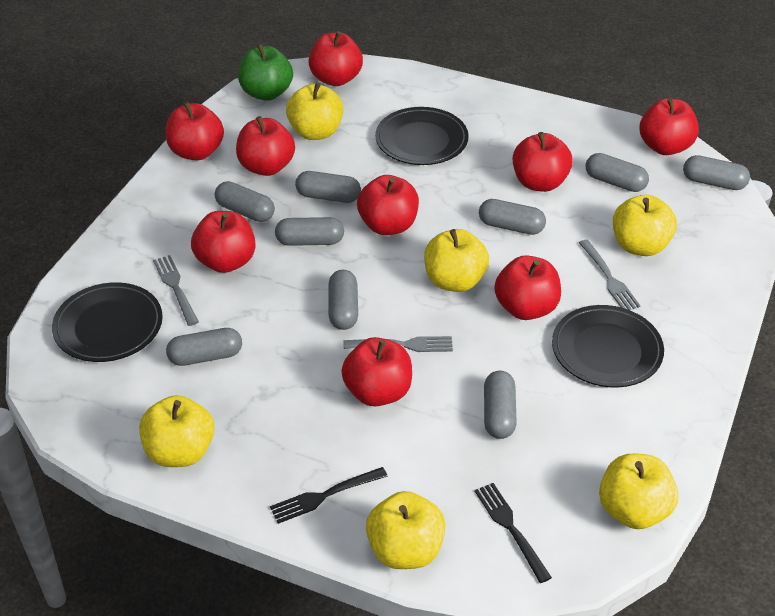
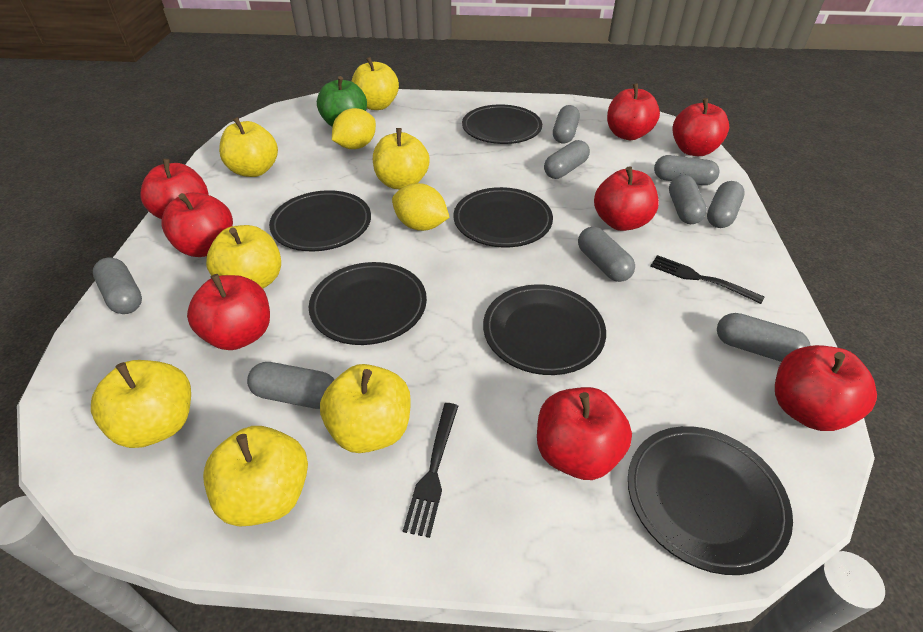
black plate: 3 -> 6
grey fork: 3 -> 0
red apple: 9 -> 8
yellow apple: 6 -> 7
yellow lemon: 0 -> 2

